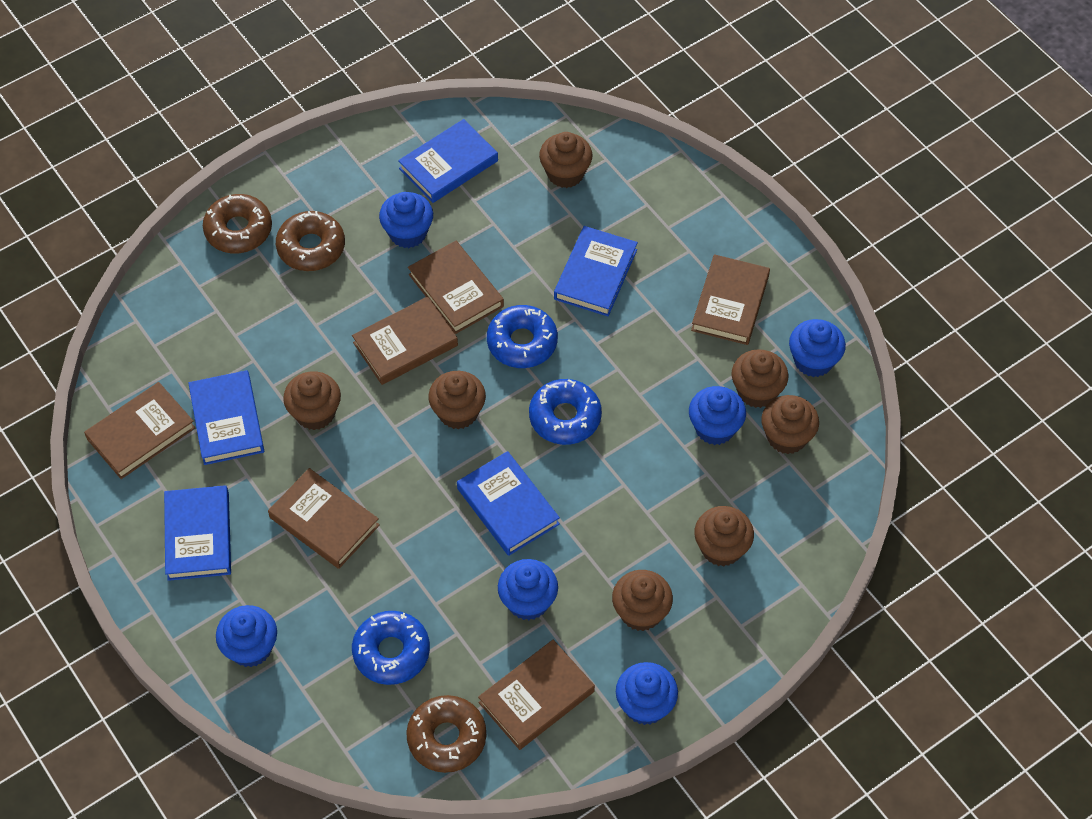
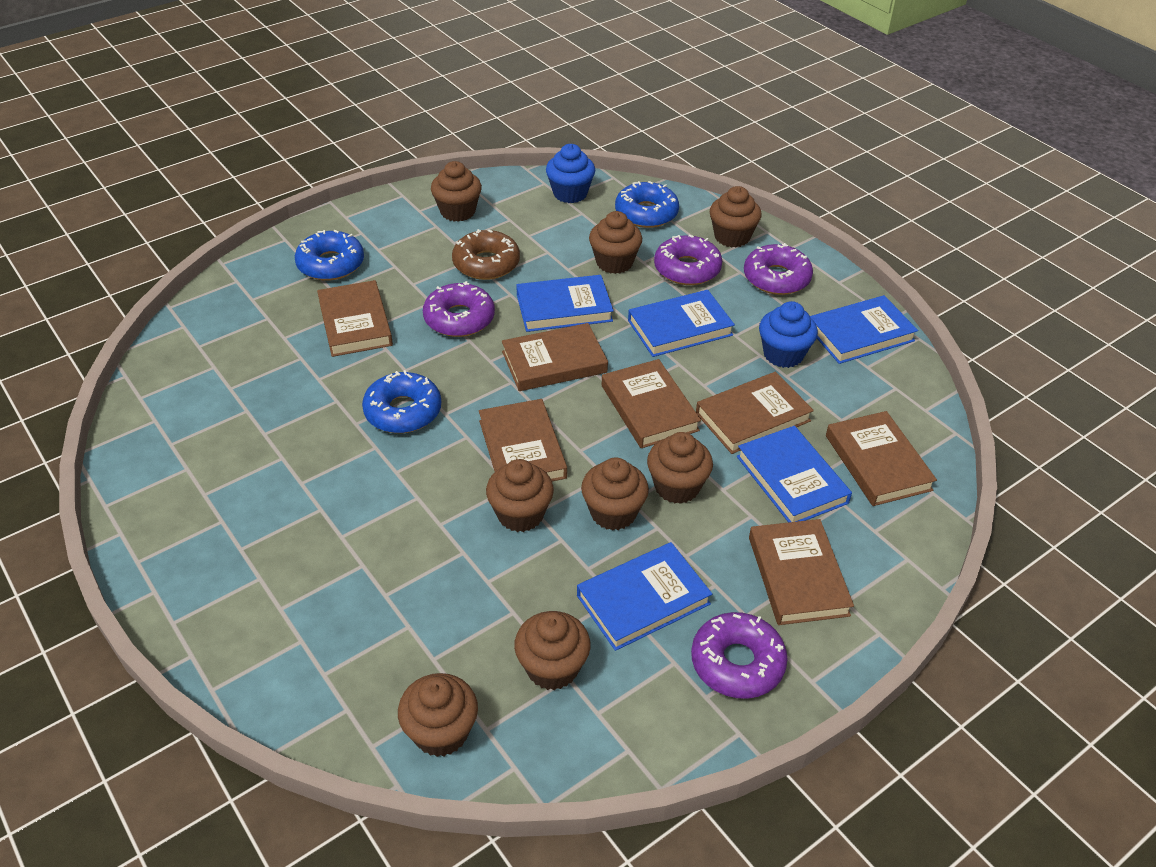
blue cupcake: 6 -> 2
brown book: 6 -> 7
brown cupcake: 7 -> 8
brown donut: 3 -> 1
purple donut: 0 -> 4

